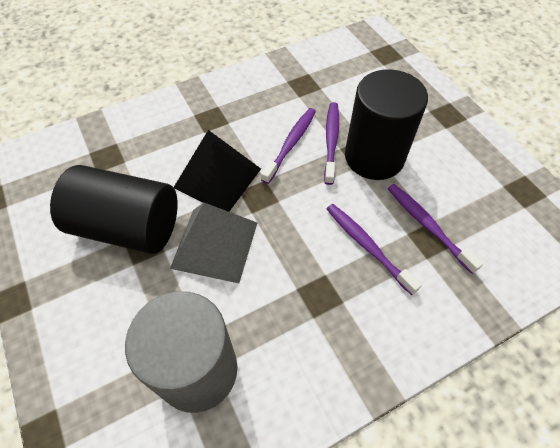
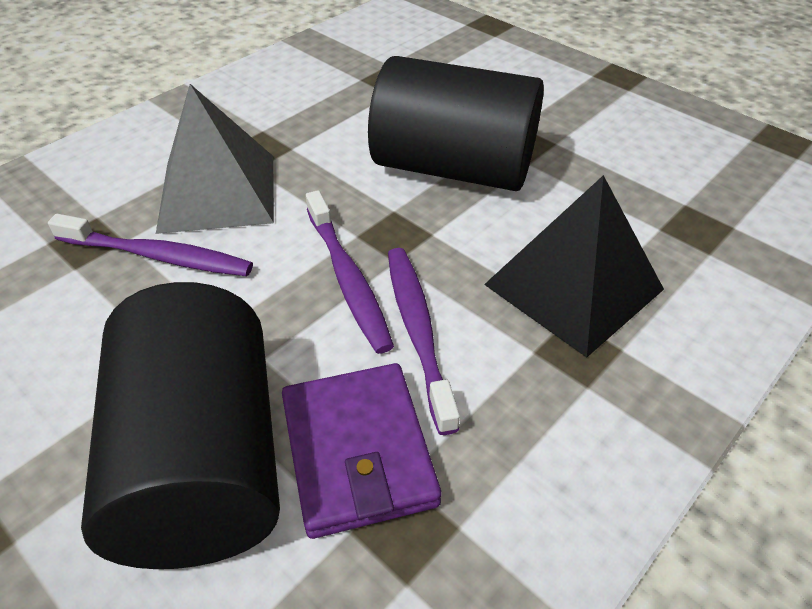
grey cylinder: 1 -> 0
purple toothbrush: 4 -> 3
purple wallet: 0 -> 1

